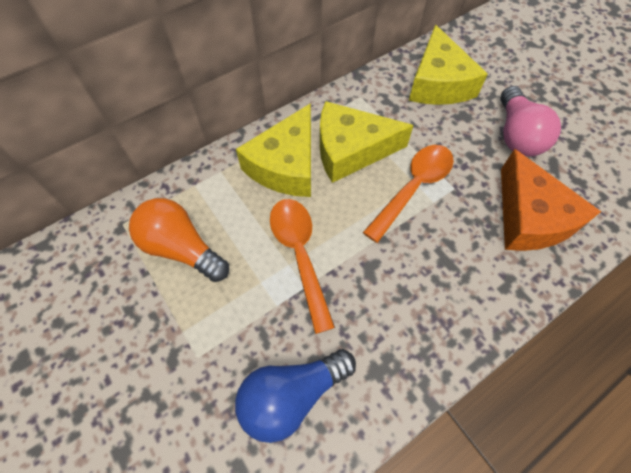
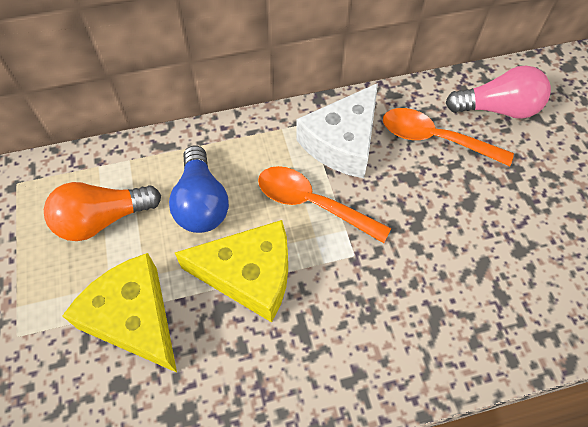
orange cheese: 1 -> 0
white cheese: 0 -> 1
yellow cheese: 3 -> 2

